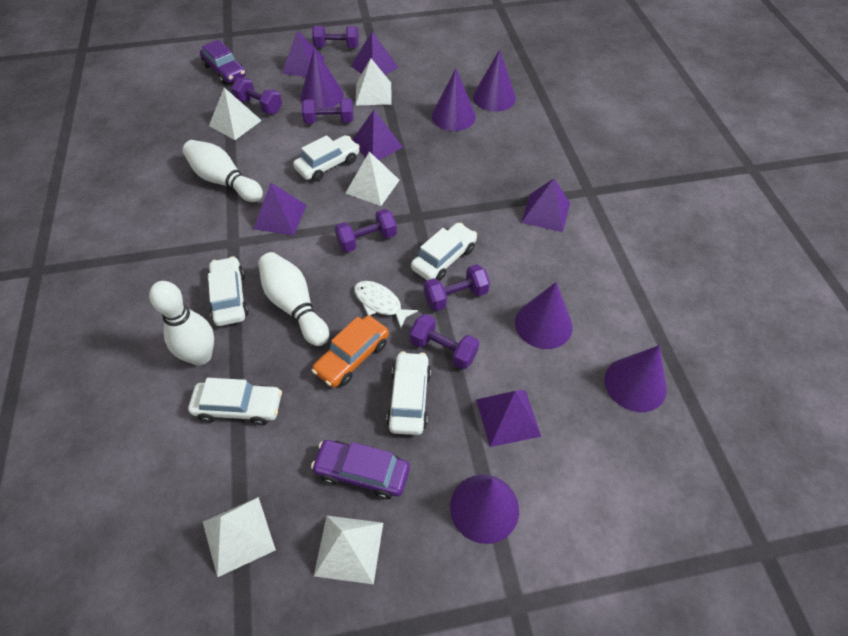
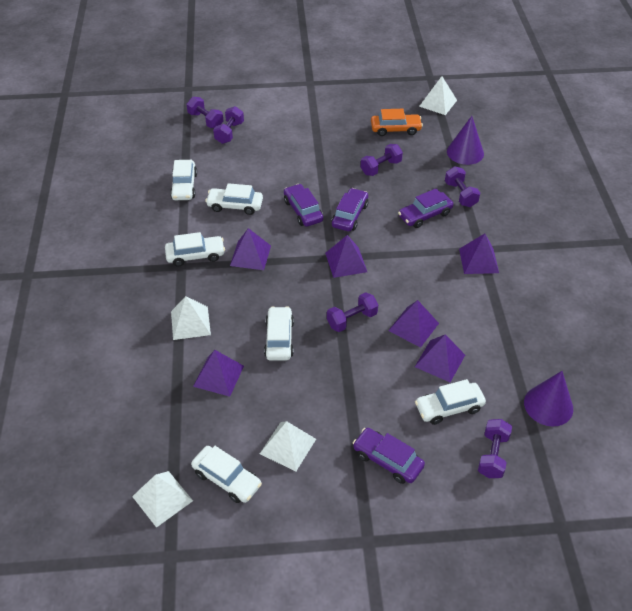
purple car: 2 -> 4
purple cone: 6 -> 2
white bowling pin: 3 -> 0
white car: 5 -> 6
white fish: 1 -> 0
white pyramid: 5 -> 4

